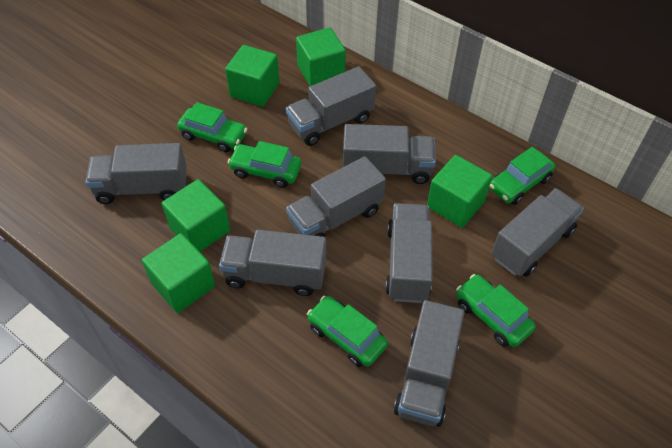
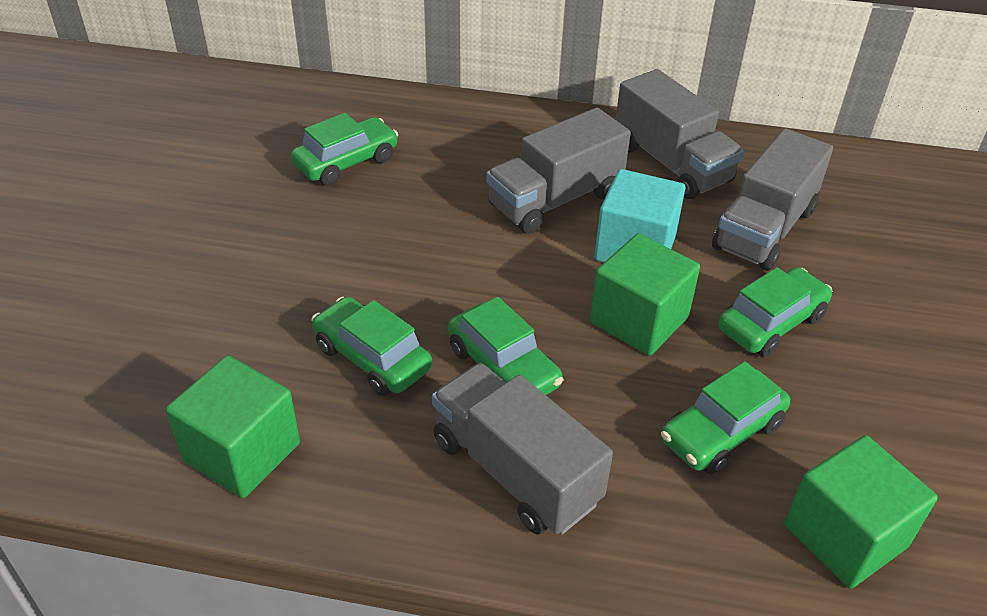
green cube: 5 -> 3
grey truck: 8 -> 4
turquoise cube: 0 -> 1

